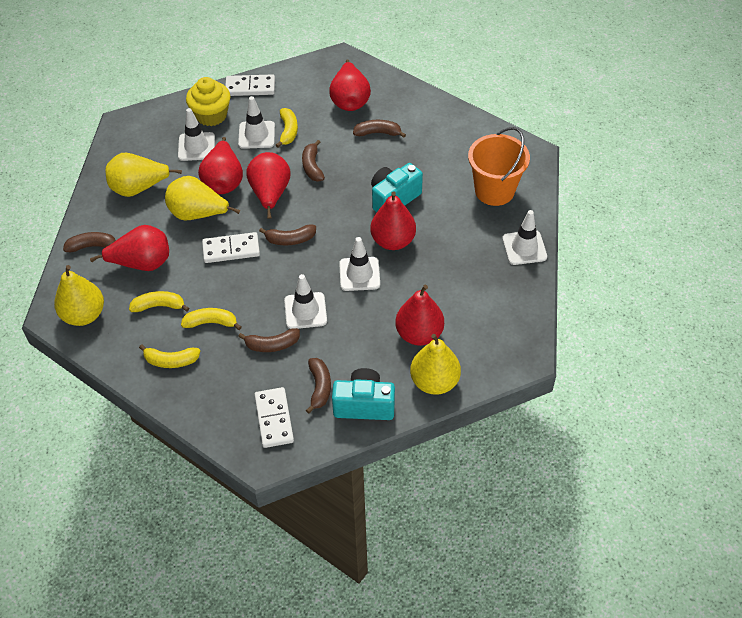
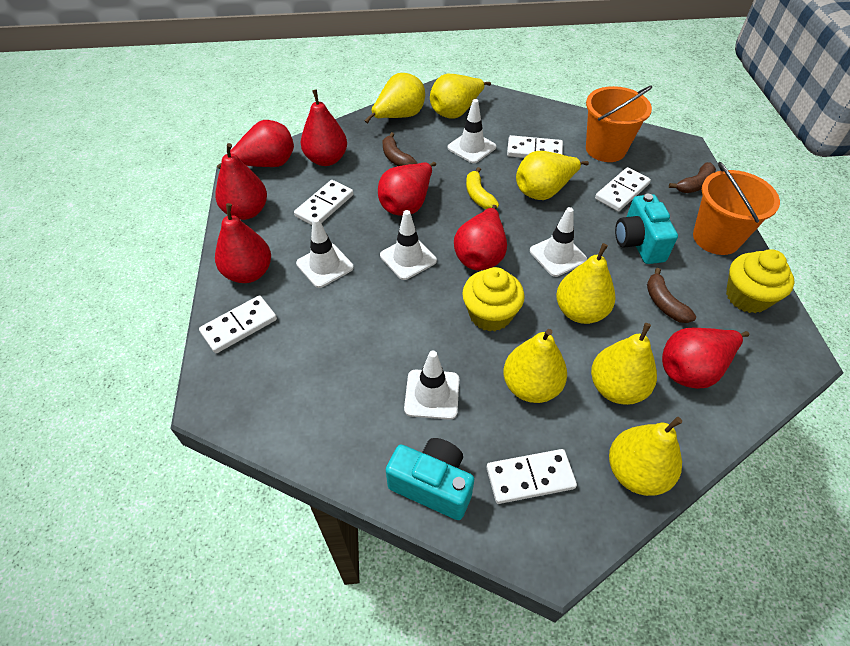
brown banana: 6 -> 3
orange bucket: 1 -> 2
red pear: 6 -> 7
white domino: 3 -> 5
yellow banana: 4 -> 1
yellow cupcake: 1 -> 2
yellow pear: 4 -> 7

